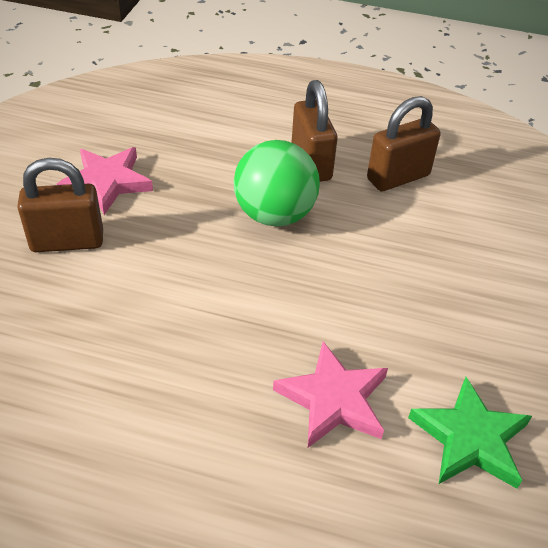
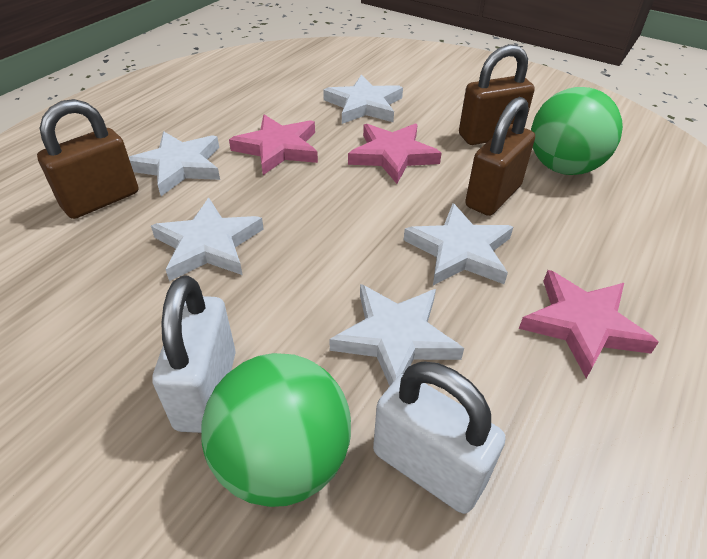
green ball: 1 -> 2
green star: 1 -> 0
pink star: 2 -> 3
white padlock: 0 -> 2
white star: 0 -> 5

